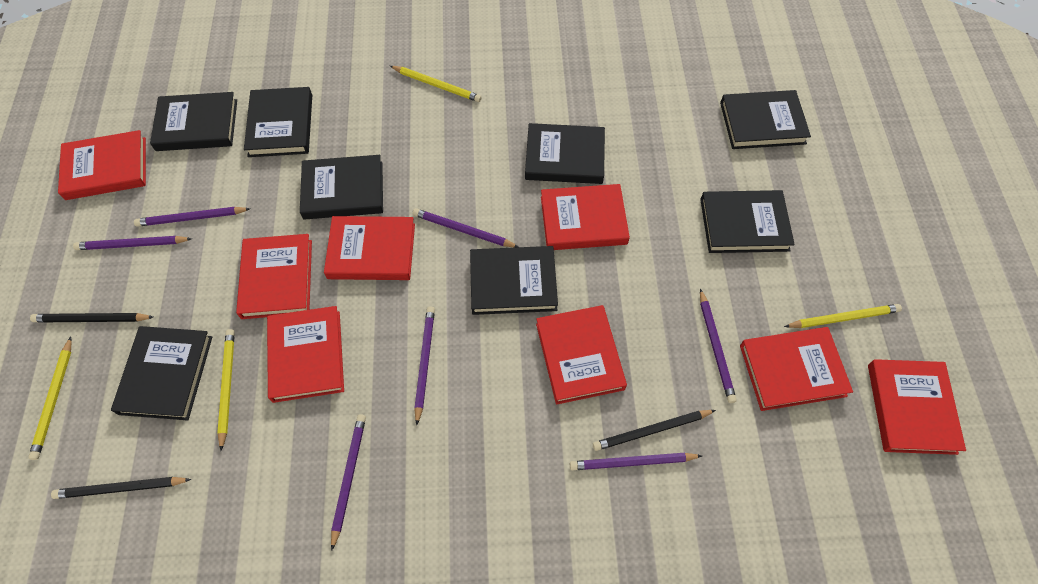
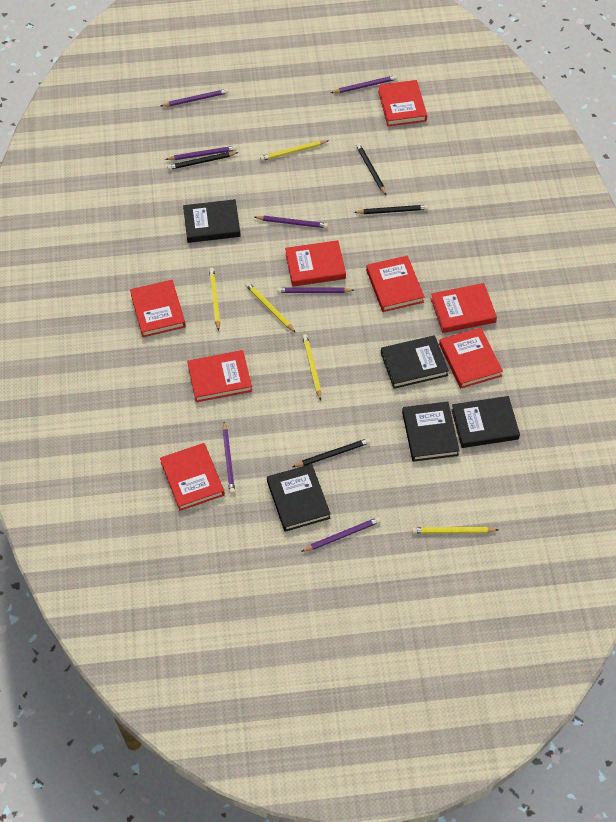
black book: 8 -> 5
black pencil: 3 -> 4
yellow pencil: 4 -> 5

